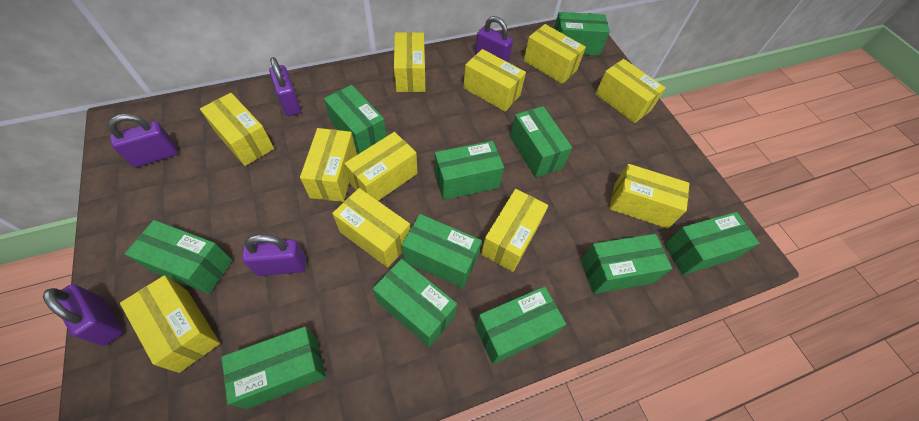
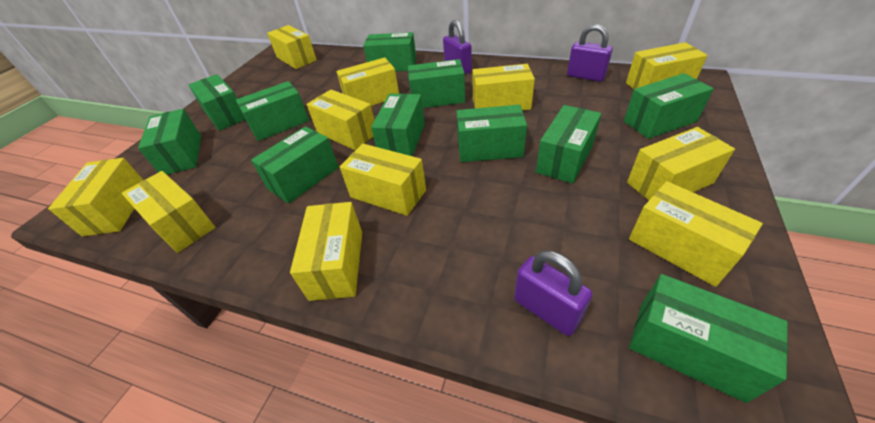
purple padlock: 5 -> 3

